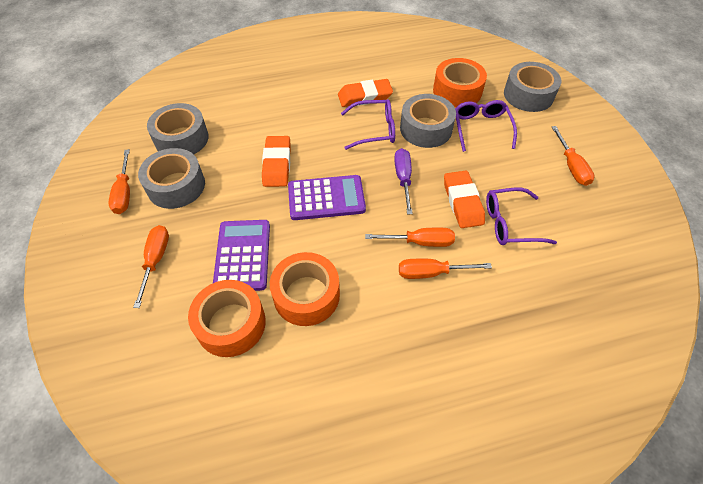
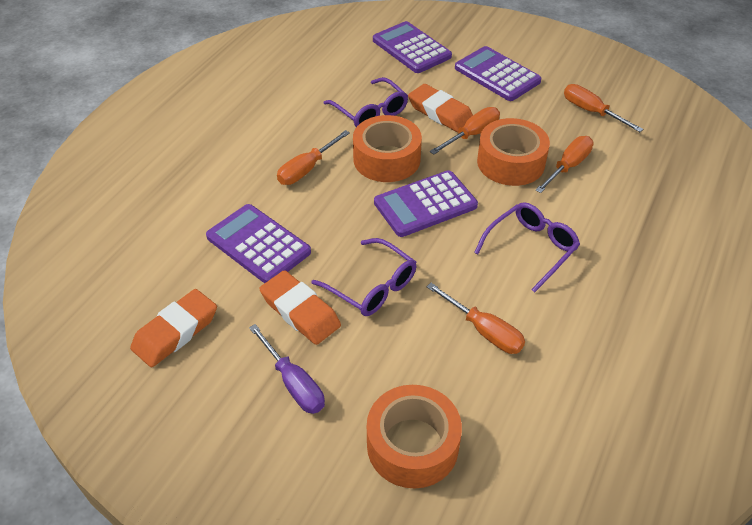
grey tape: 4 -> 0
purple calculator: 2 -> 4

